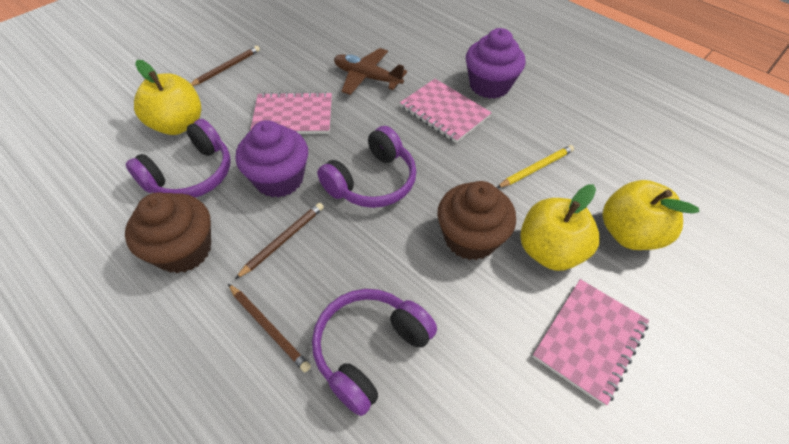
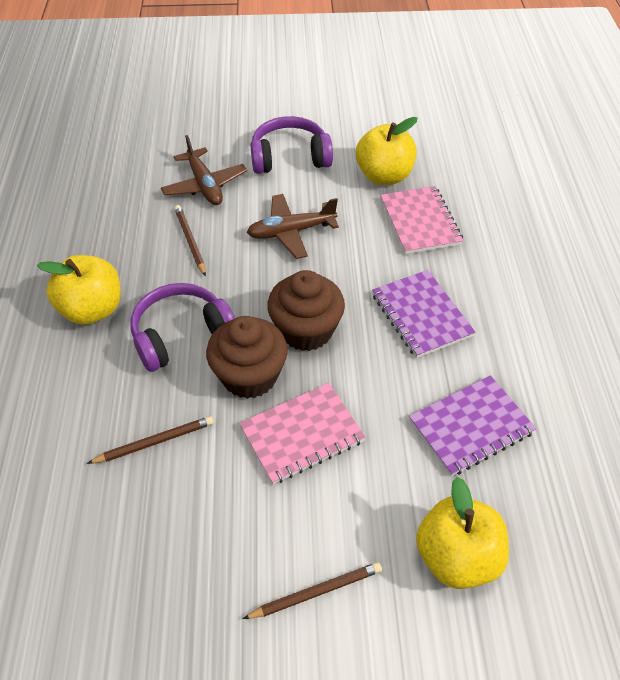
brown plane: 1 -> 2
pink notebook: 3 -> 2
purple cupcake: 2 -> 0
purple headphones: 3 -> 2
purple notebook: 0 -> 2
yellow pencil: 1 -> 0

